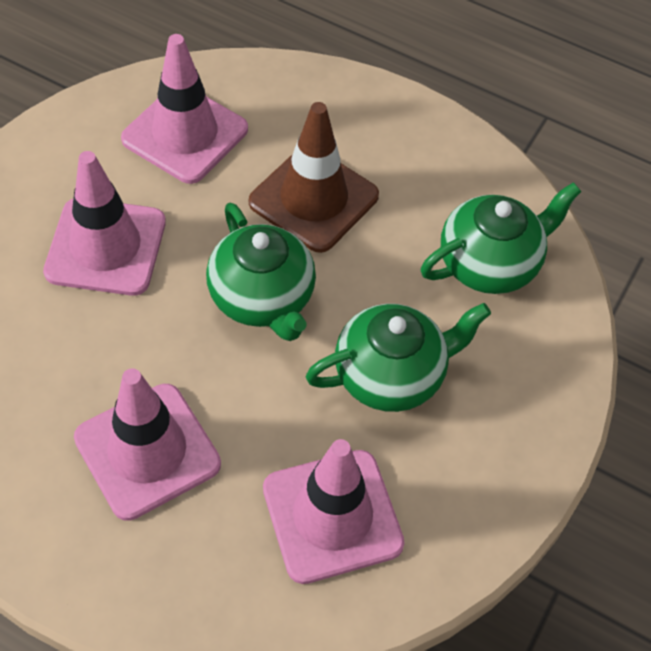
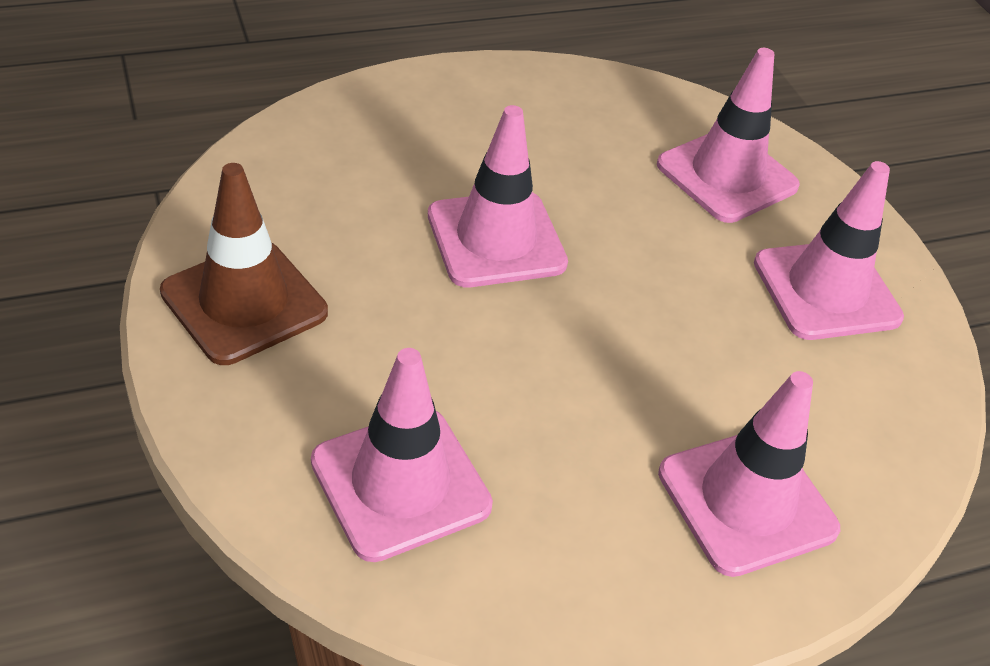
green teapot: 3 -> 0
pink traffic cone: 4 -> 5

